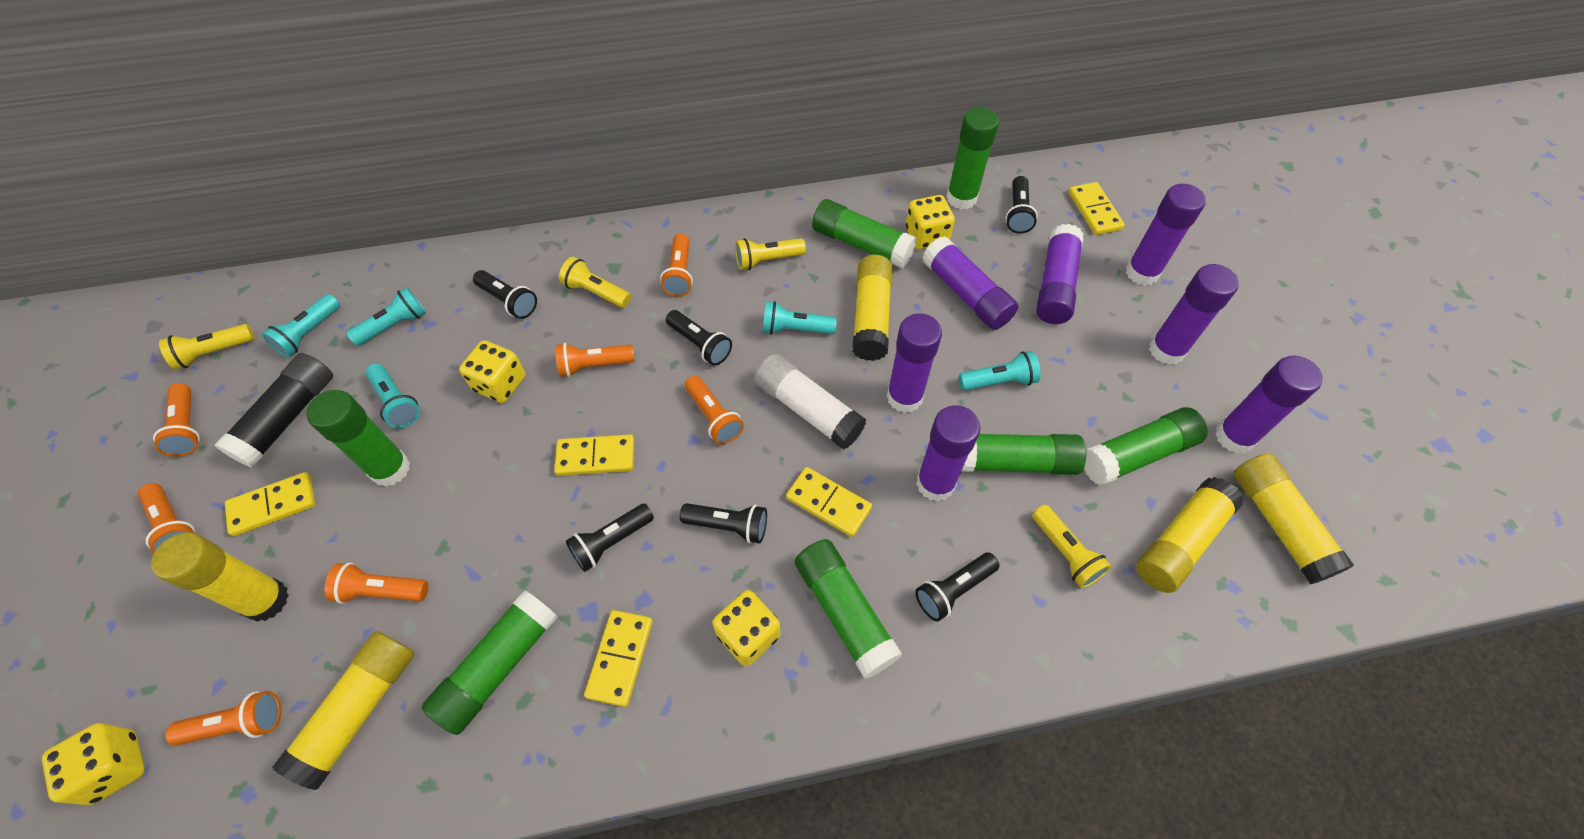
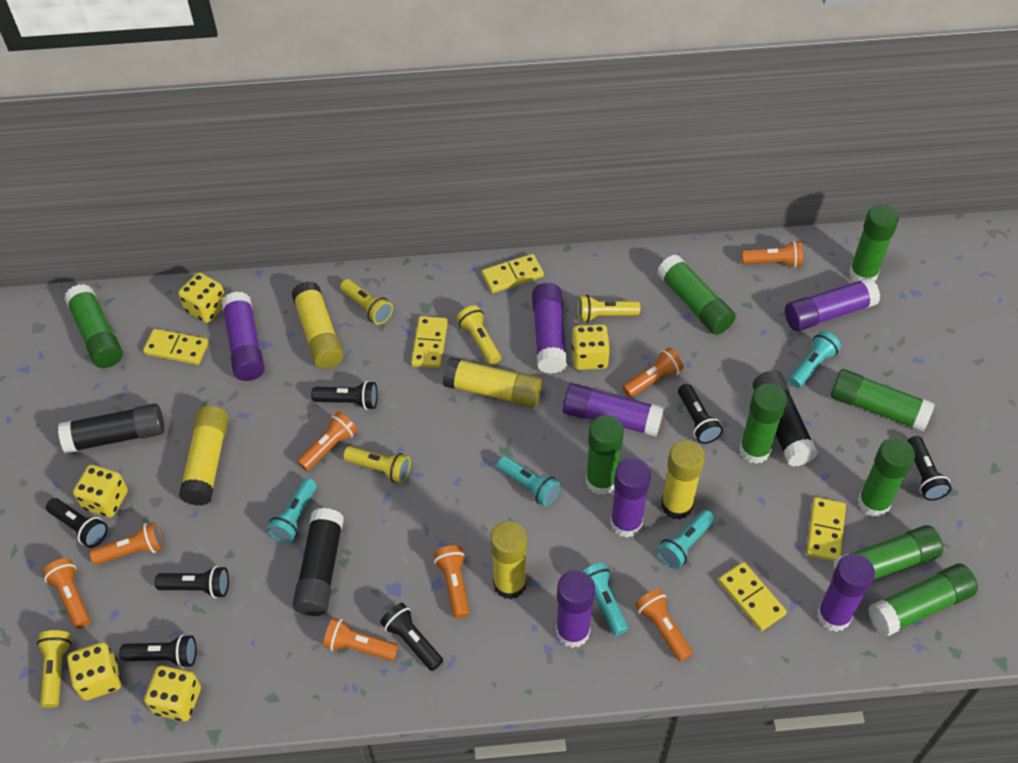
black flashlight: 6 -> 7
black glue stick: 1 -> 3
green glue stick: 7 -> 9
orange flashlight: 7 -> 8
white glue stick: 1 -> 0
yellow dice: 4 -> 5
yellow flashlight: 4 -> 5

